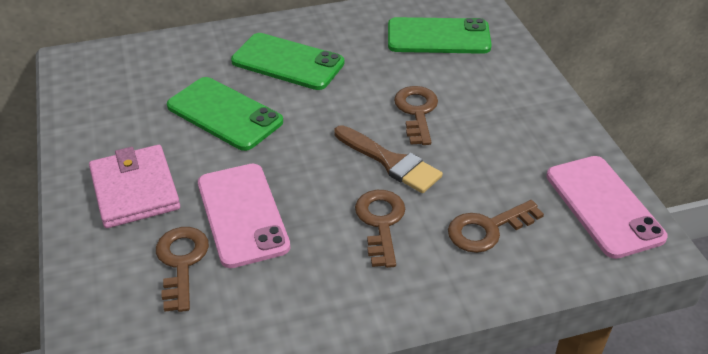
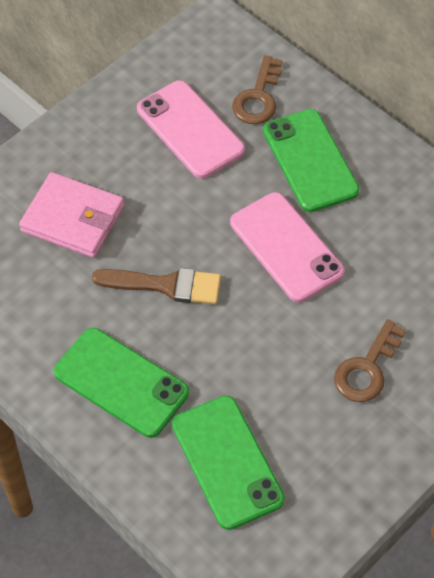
brown key: 4 -> 2

